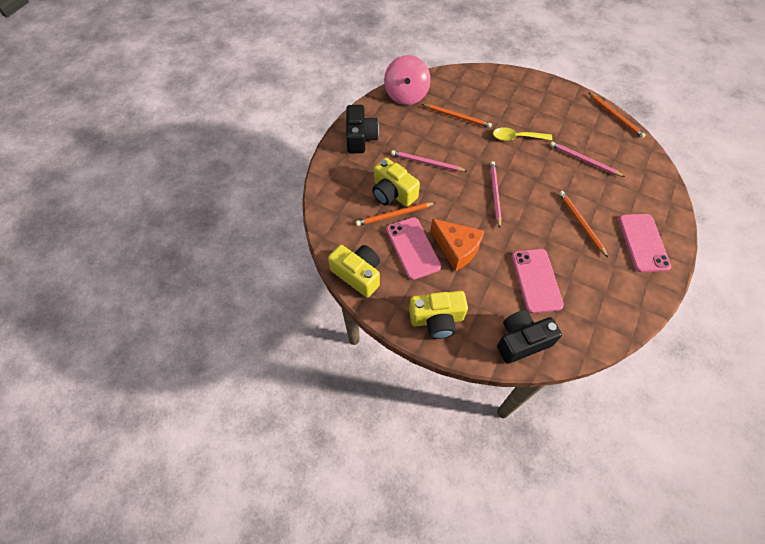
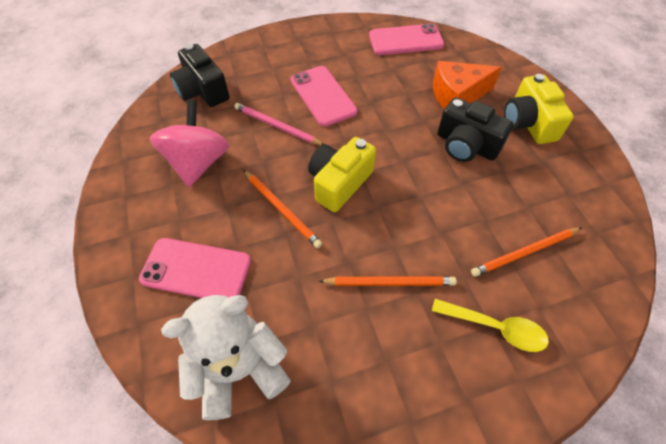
orange pencil: 4 -> 3
pink pencil: 3 -> 1
white teddy bear: 0 -> 1
yellow camera: 3 -> 2

